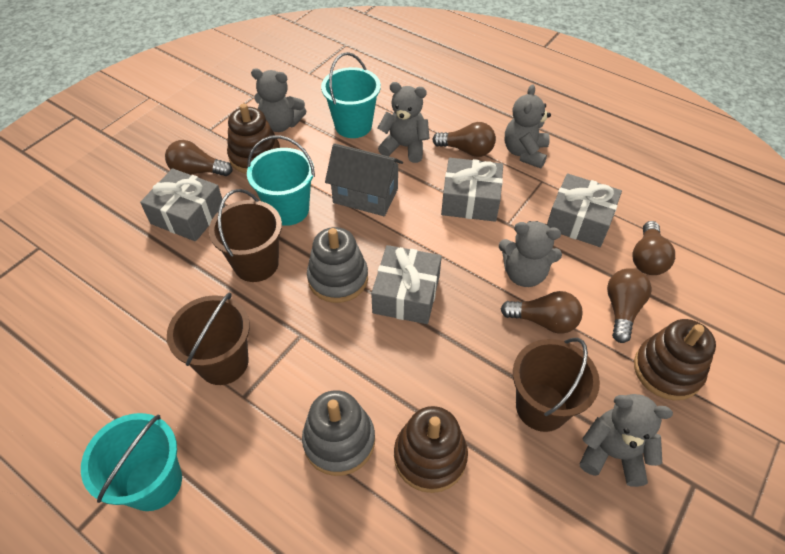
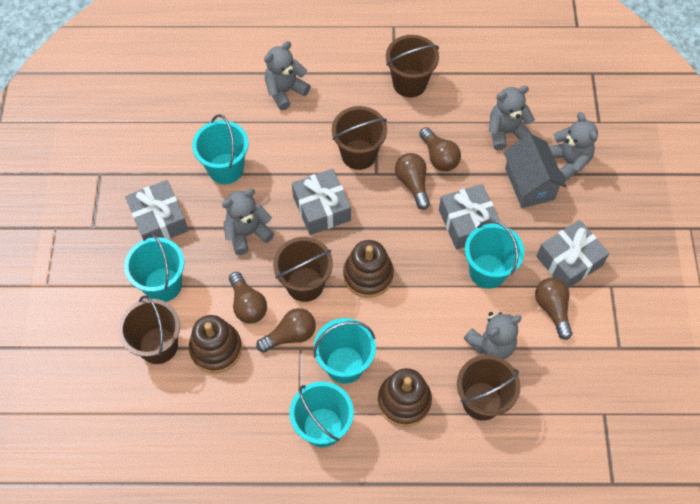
brown bucket: 3 -> 5
grey stacking toy: 2 -> 0
turquoise bucket: 3 -> 5

